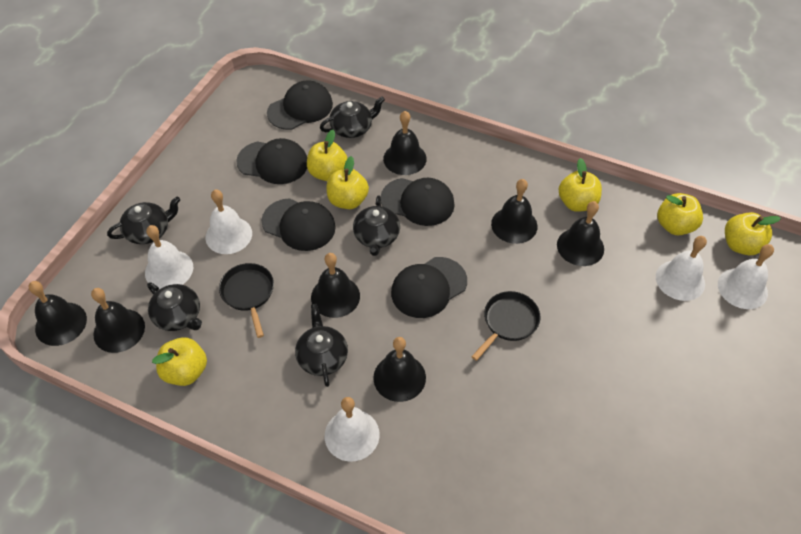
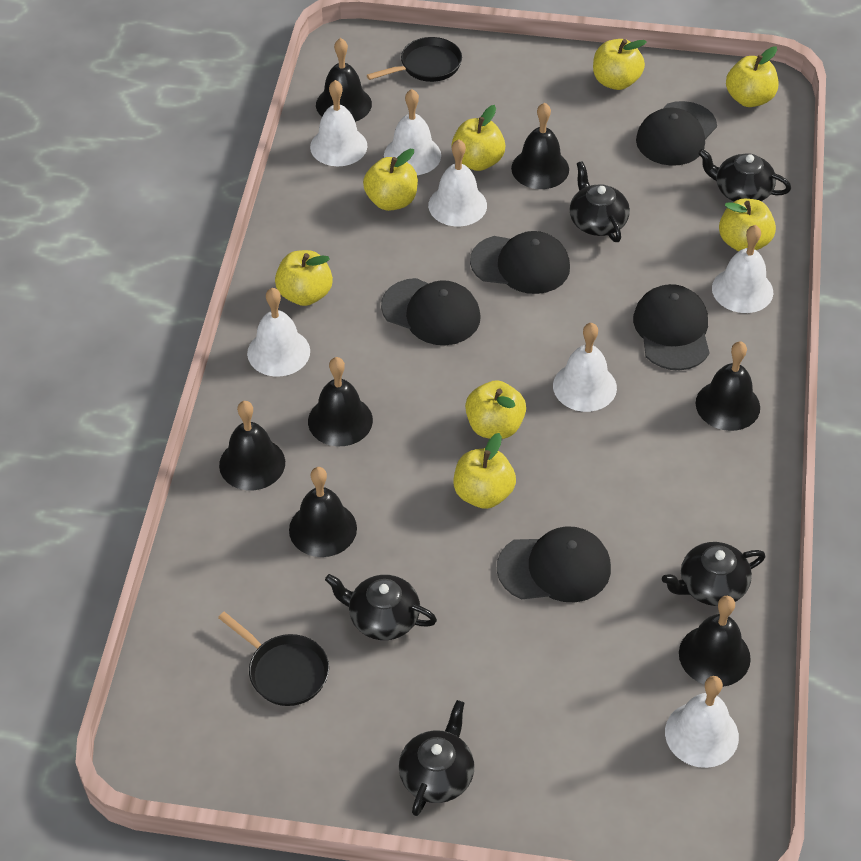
white bell: 5 -> 7
yellow apple: 6 -> 8

